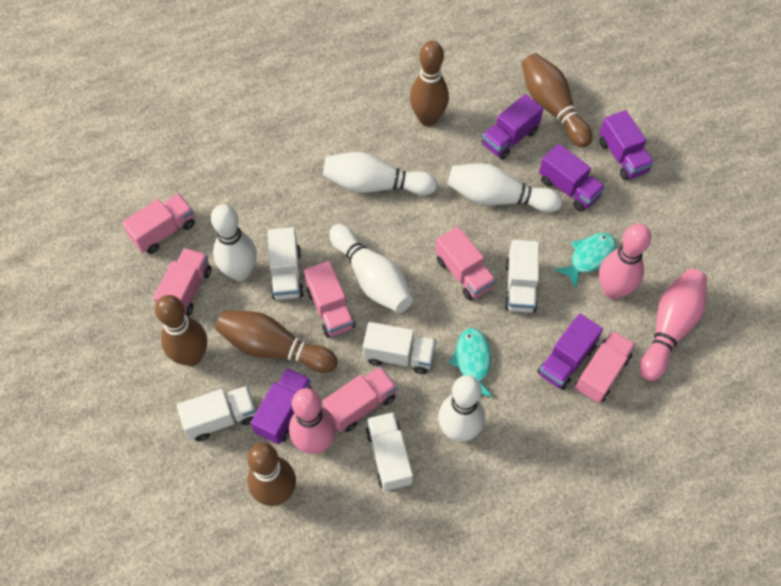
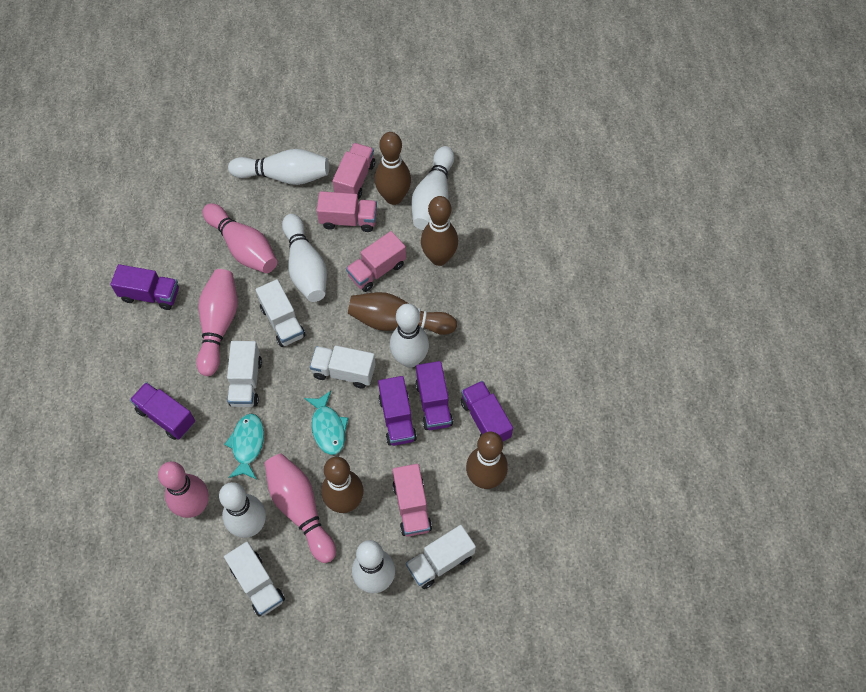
pink bowling pin: 3 -> 4
pink truck: 6 -> 4
white bowling pin: 5 -> 6

